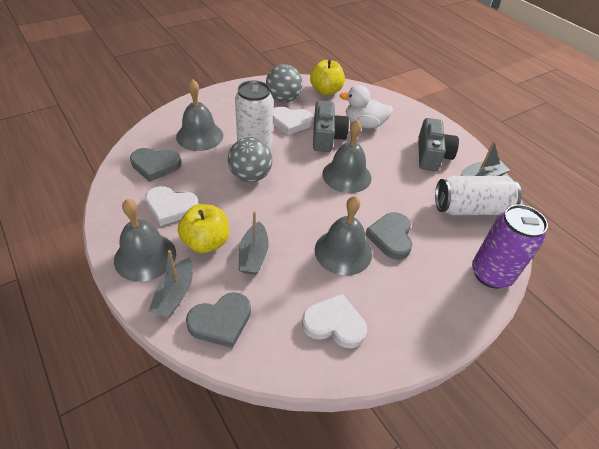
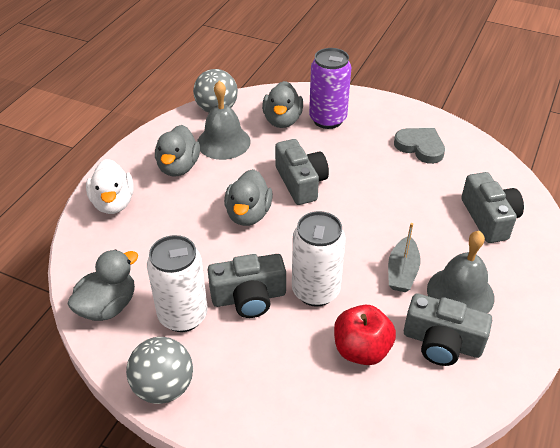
grey bell: 4 -> 2
grey boat: 3 -> 1
grey camera: 2 -> 4
grey duck: 0 -> 4
grey heart: 3 -> 1
red apple: 0 -> 1
white heart: 3 -> 0
yellow apple: 2 -> 0

